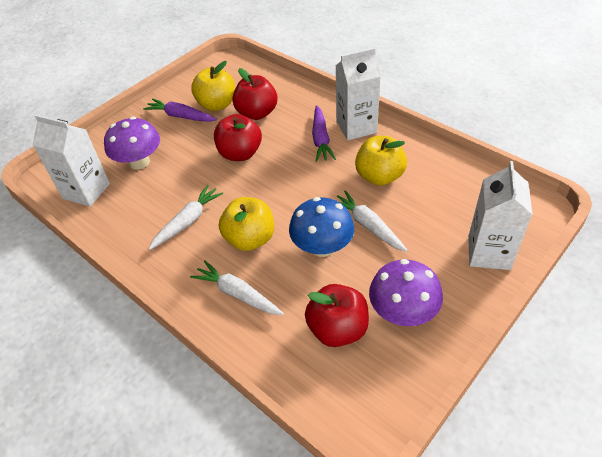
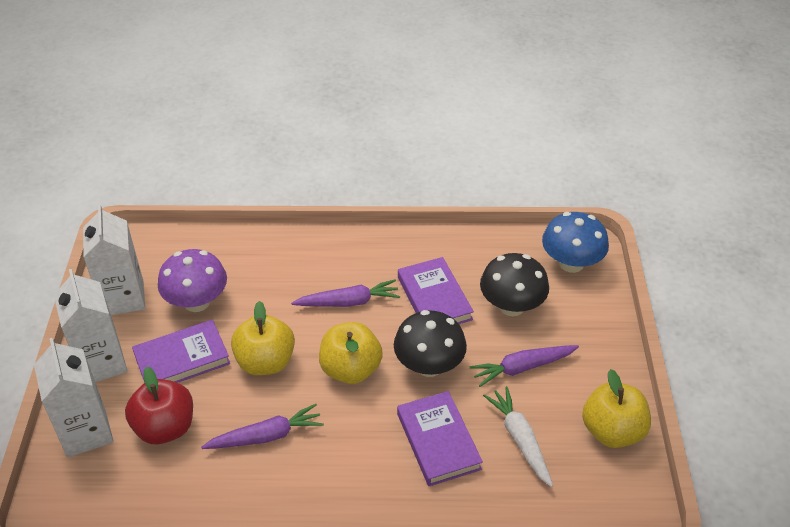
black mushroom: 0 -> 2
purple book: 0 -> 3
purple carrot: 2 -> 3
purple mushroom: 2 -> 1
red apple: 3 -> 1
white carrot: 3 -> 1

